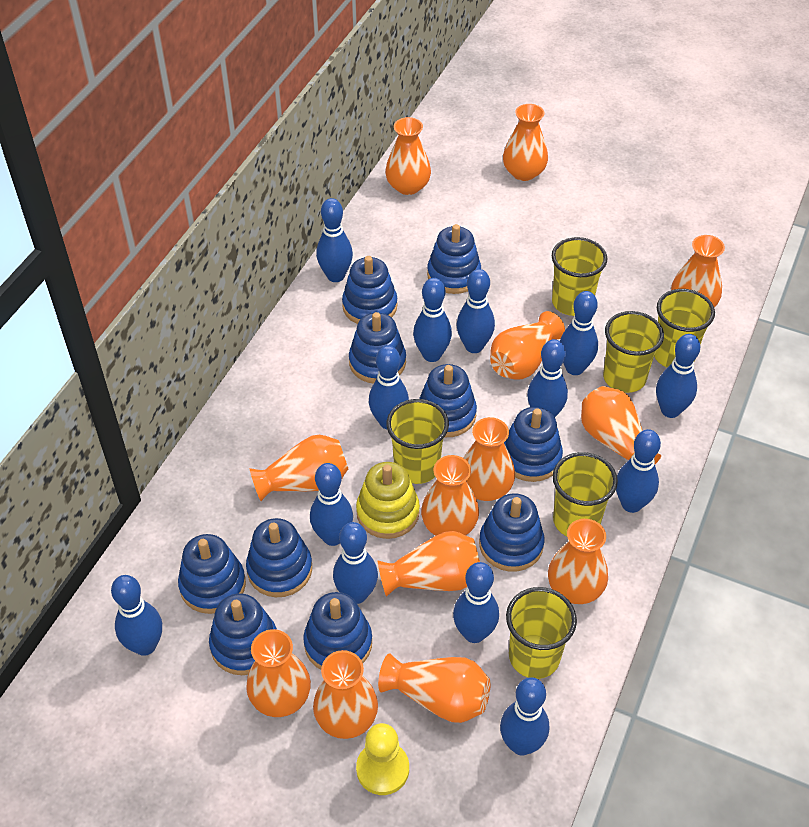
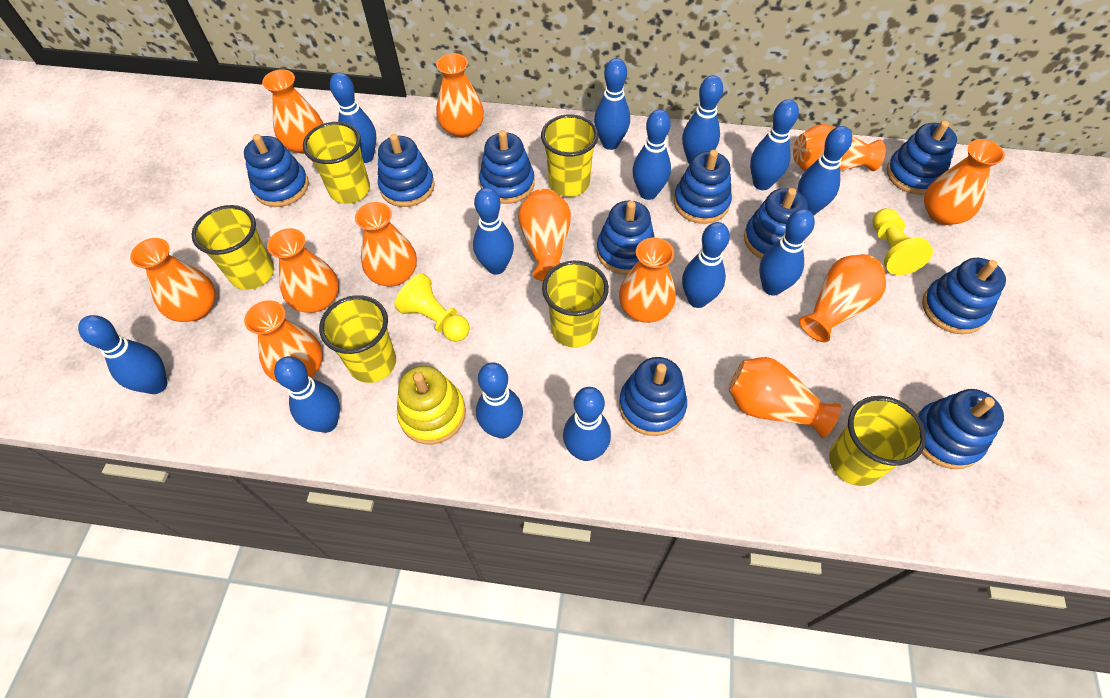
orange vase: 13 -> 12
yellow pawn: 1 -> 2

